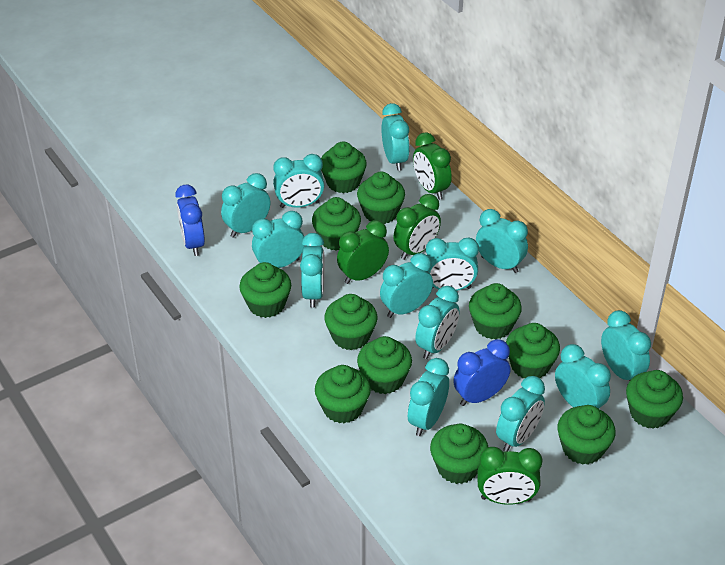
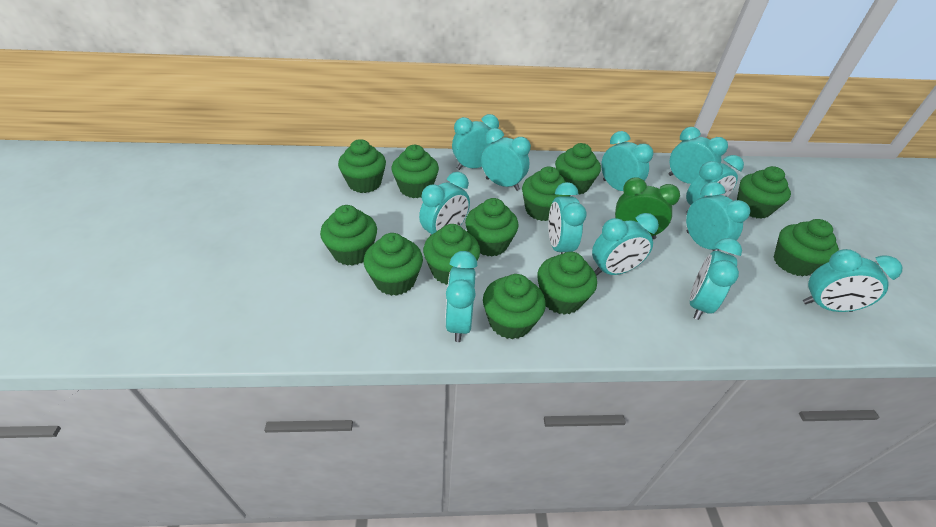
blue clock: 2 -> 0
green clock: 4 -> 1
turquoise clock: 13 -> 12

